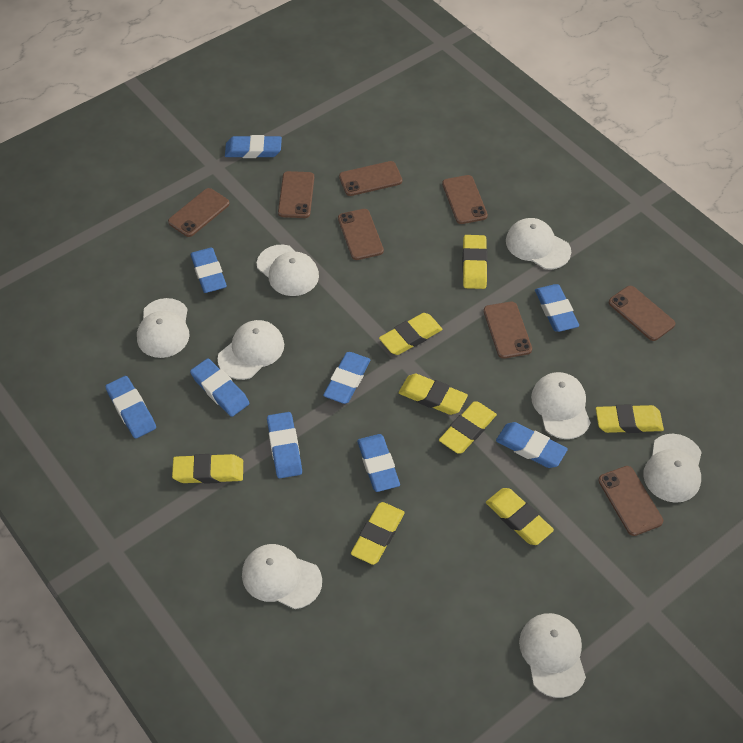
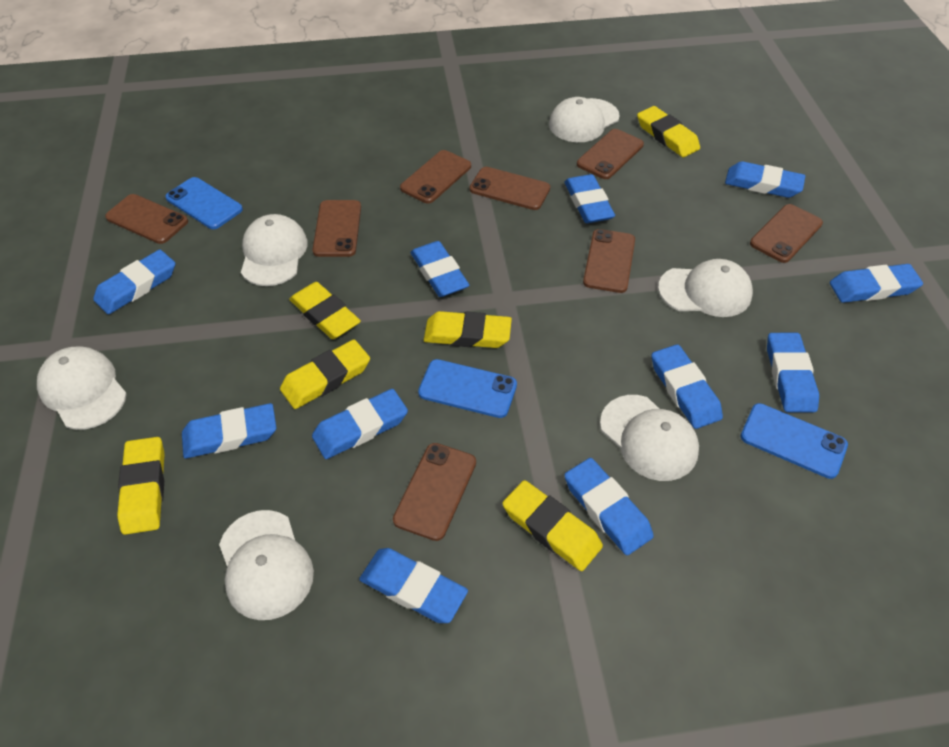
blue eraser: 9 -> 11
blue phone: 0 -> 3
white cap: 8 -> 6
yellow eraser: 8 -> 6

